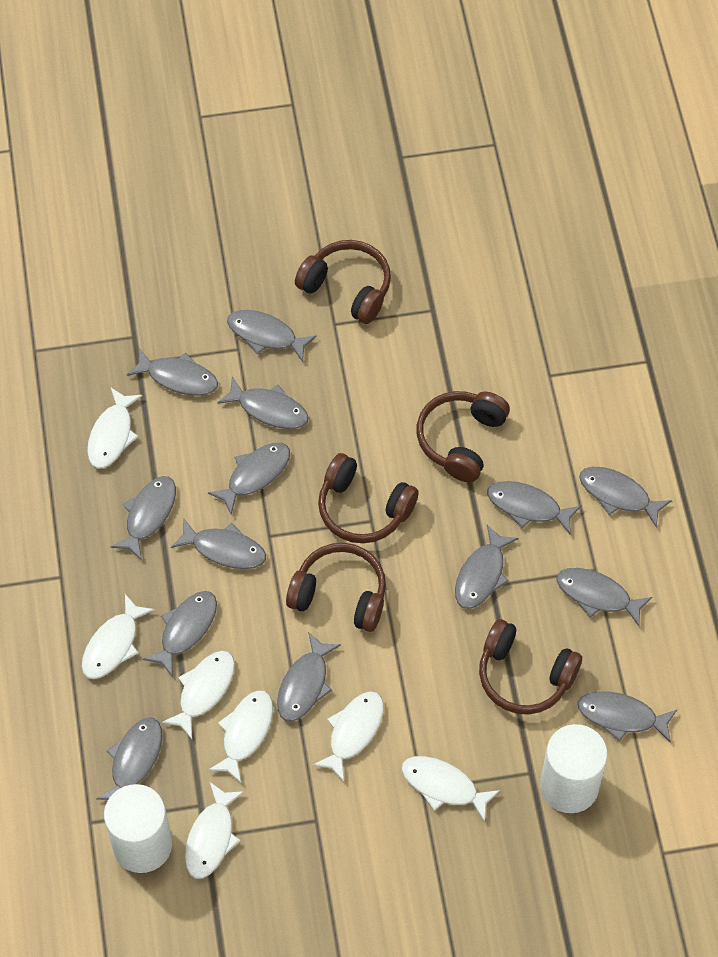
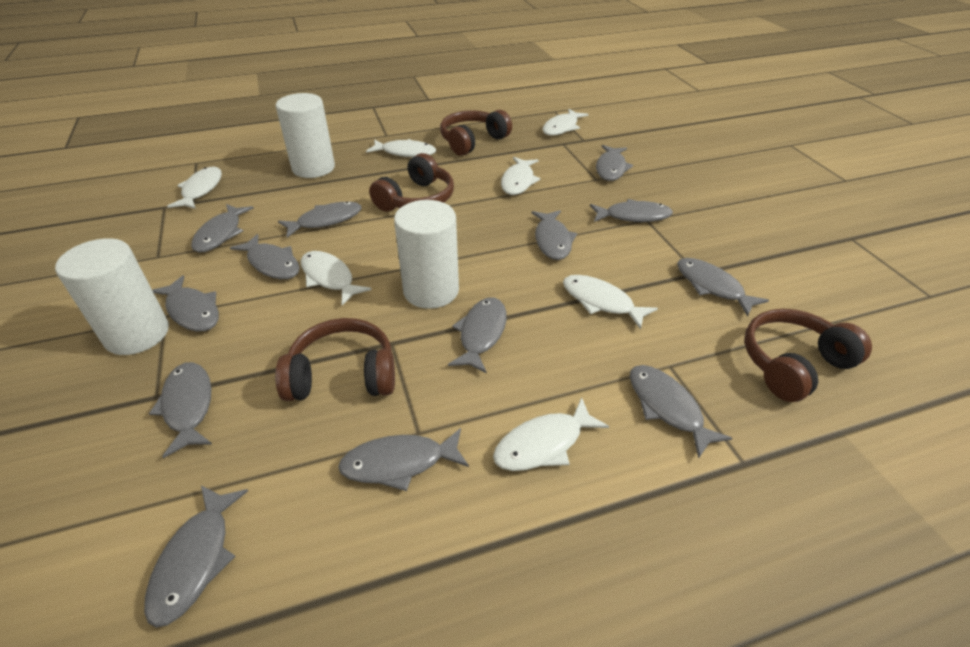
brown headphones: 5 -> 4
grey fish: 14 -> 13
white cylinder: 2 -> 3

